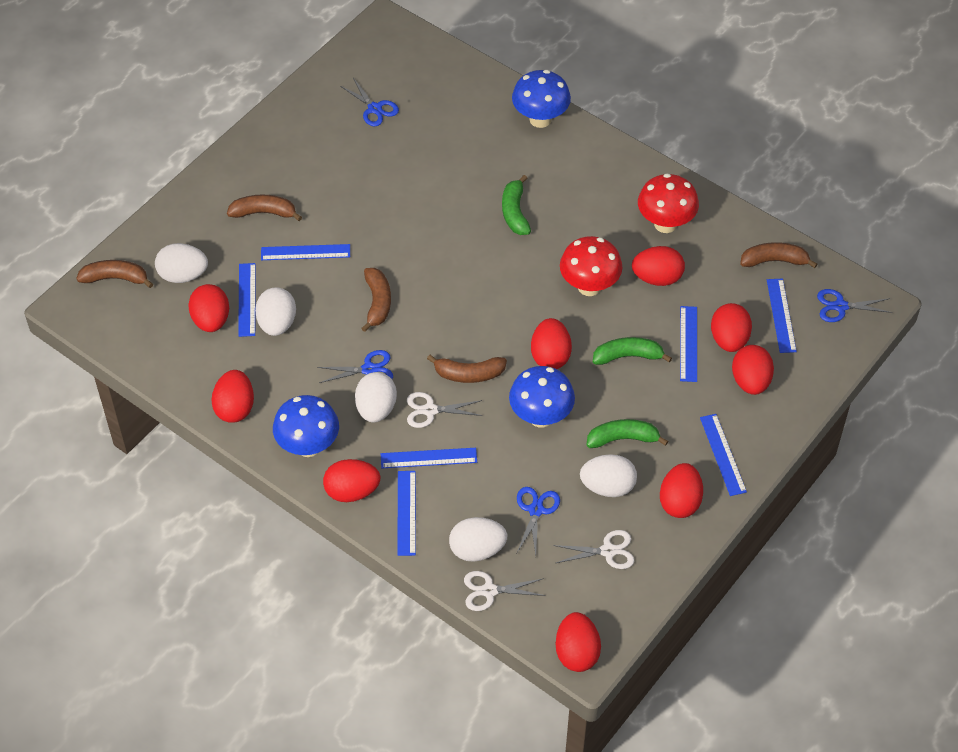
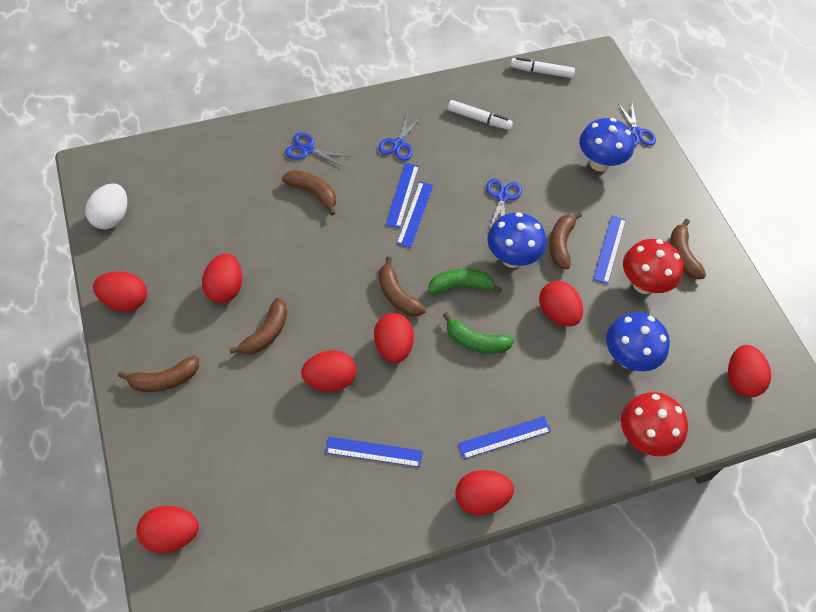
blue ruler: 7 -> 5
brown banana: 5 -> 6
green banana: 3 -> 2
red egg: 9 -> 8
white egg: 5 -> 1
white marker: 0 -> 2
white scissors: 3 -> 0

